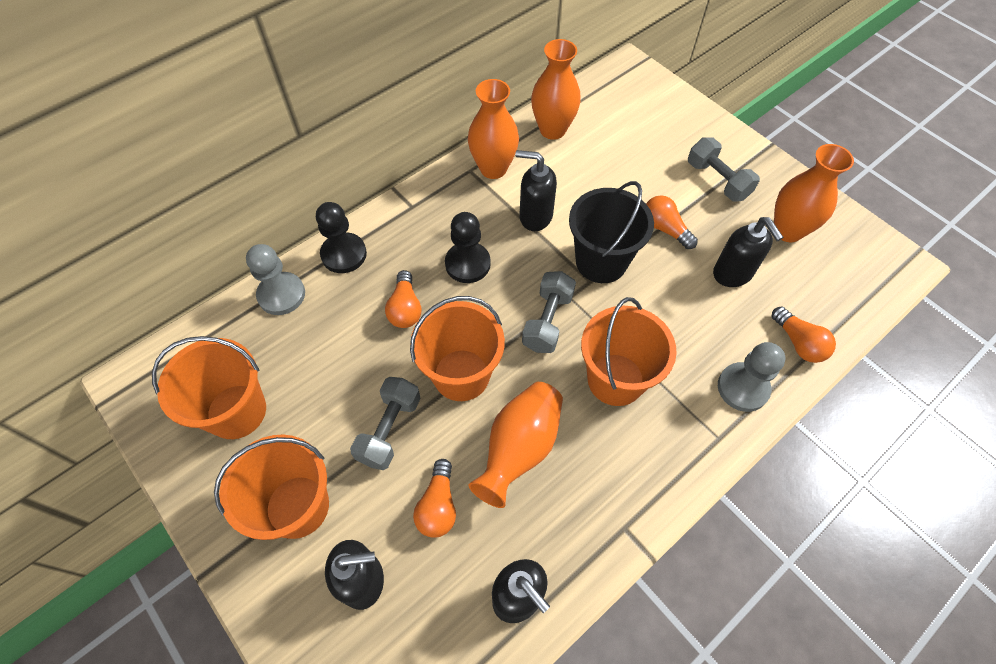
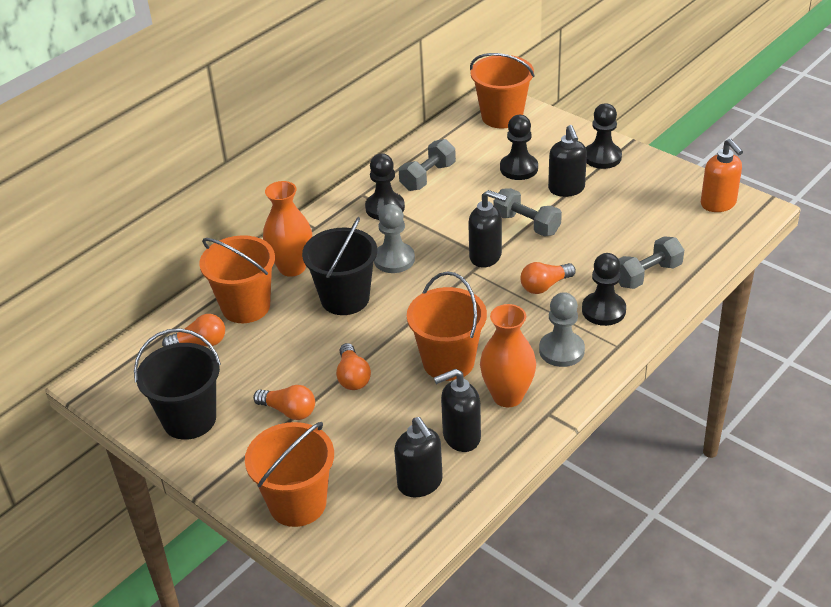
black bucket: 1 -> 2
black pawn: 2 -> 4
orange soap dispenser: 0 -> 1
orange vase: 4 -> 2

